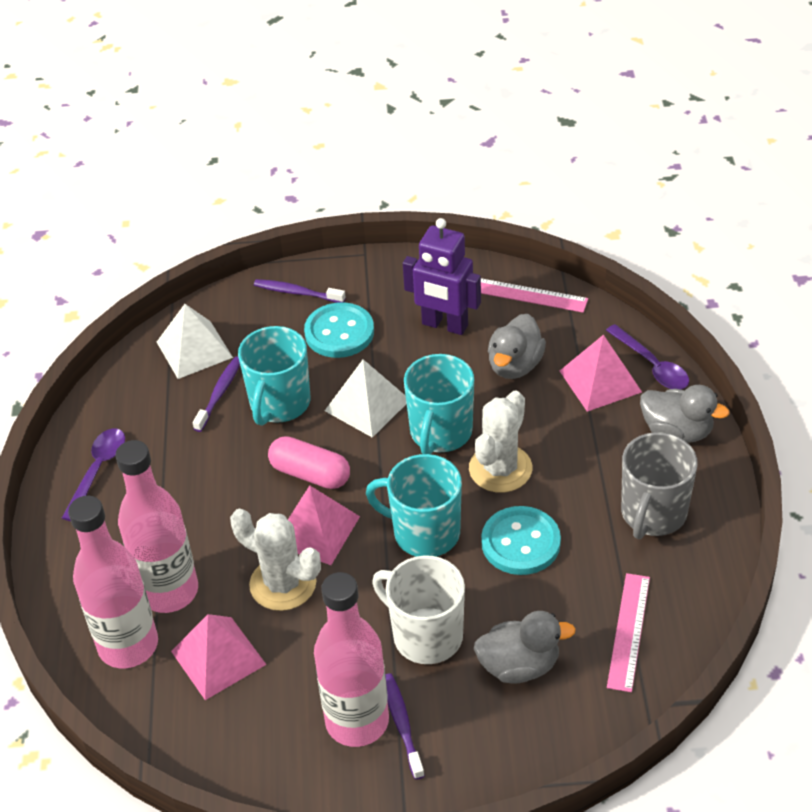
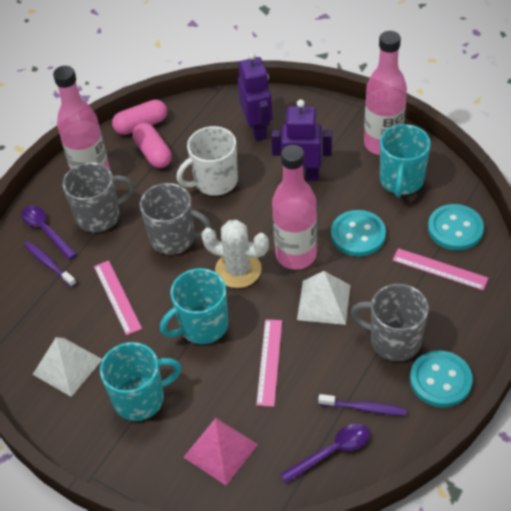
grey duck: 3 -> 0
grey mug: 1 -> 3
pink capsule: 1 -> 2
pink pyramid: 3 -> 1
pink ruler: 2 -> 3
purple robot: 1 -> 2
purple toothbrush: 3 -> 2
turquoise button: 2 -> 3
white cactus: 2 -> 1

